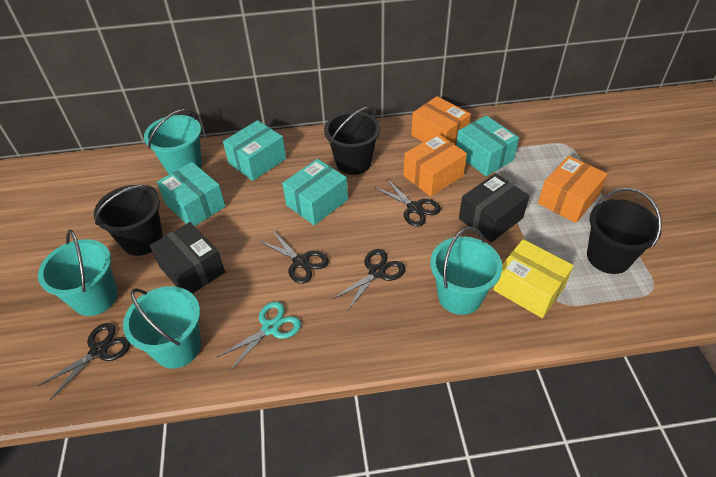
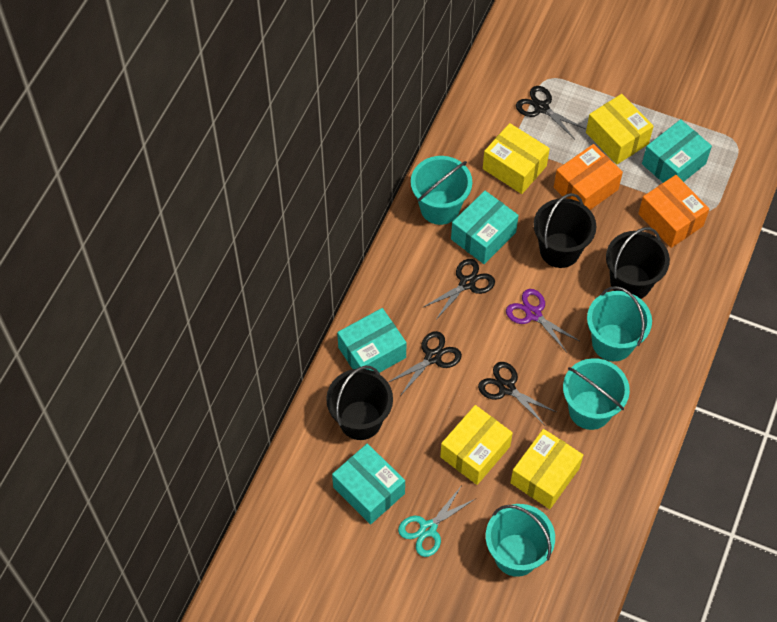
black box: 2 -> 0
orange box: 3 -> 2
purple scissors: 0 -> 1
yellow box: 1 -> 4

